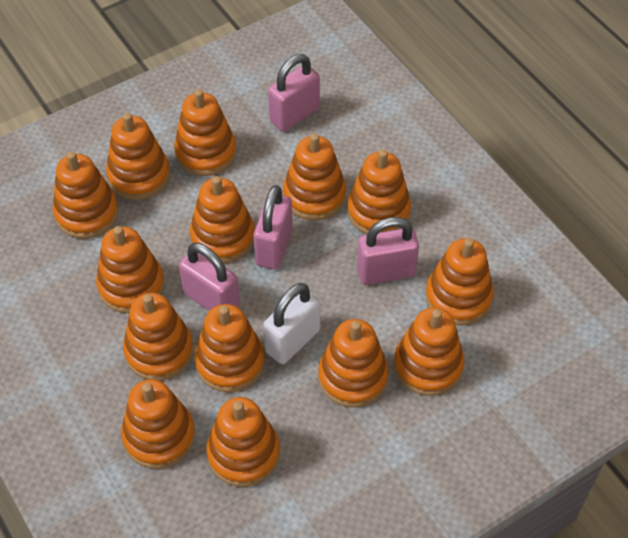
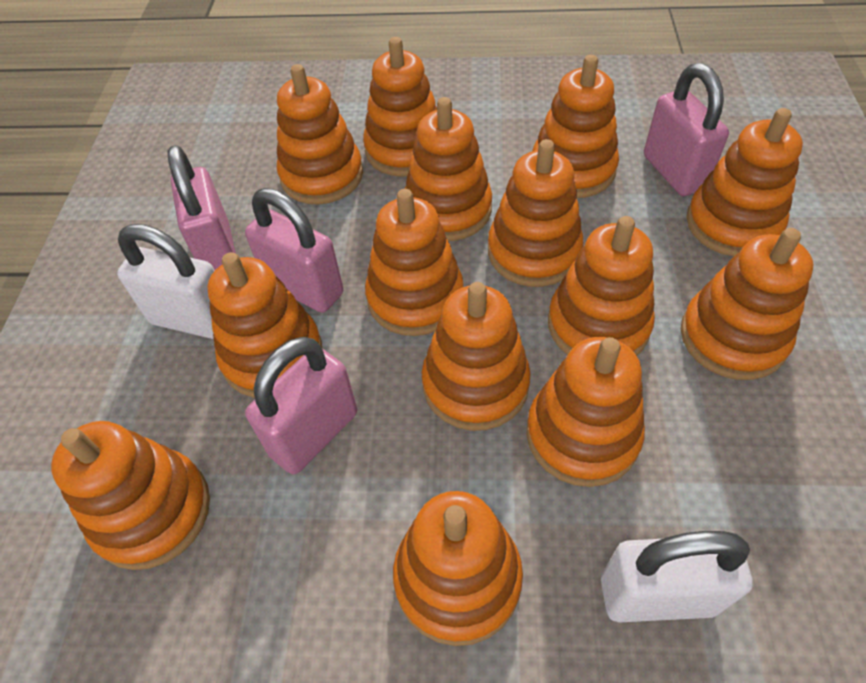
white padlock: 1 -> 2

